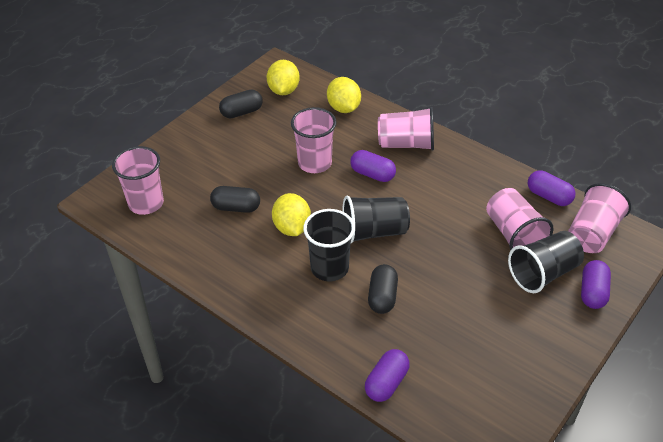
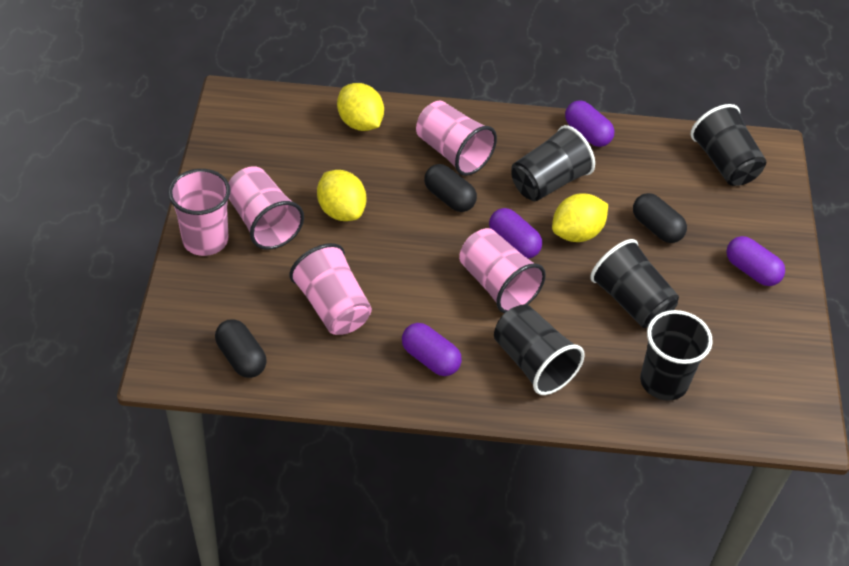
black cup: 3 -> 5

